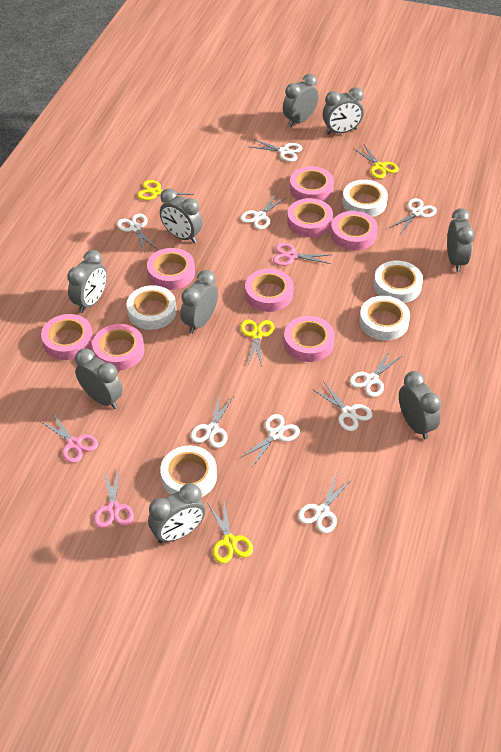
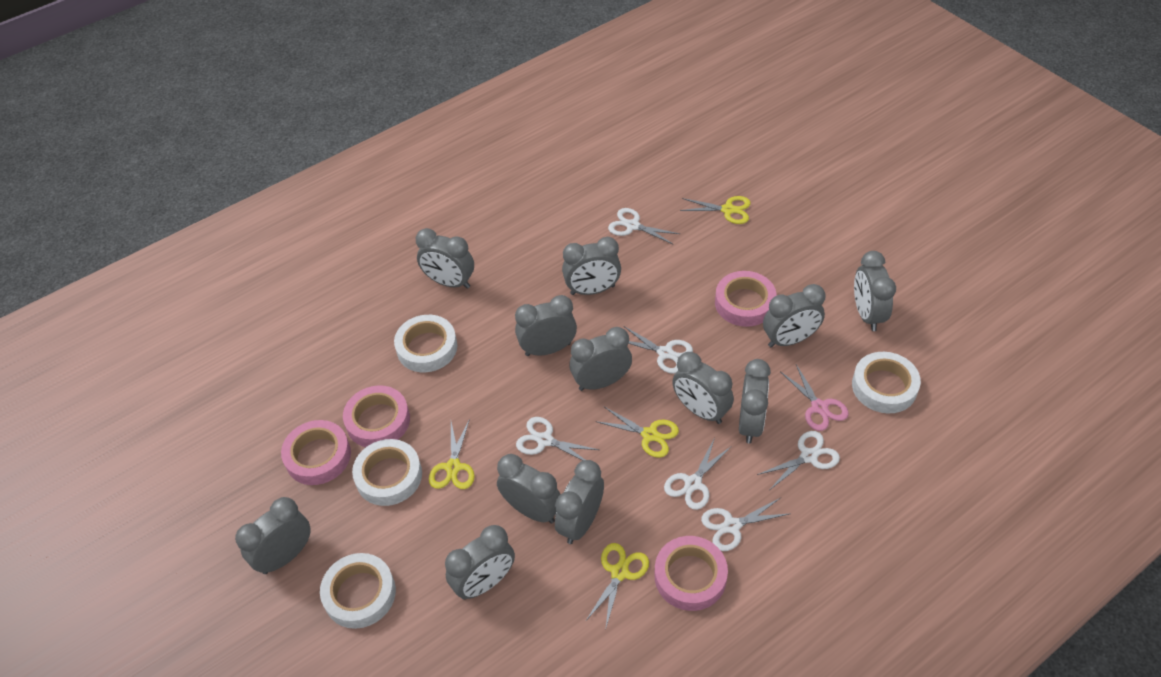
grey clock: 9 -> 12
pink scissors: 3 -> 1
pink tape: 8 -> 4
white scissors: 9 -> 6
white tape: 5 -> 4

